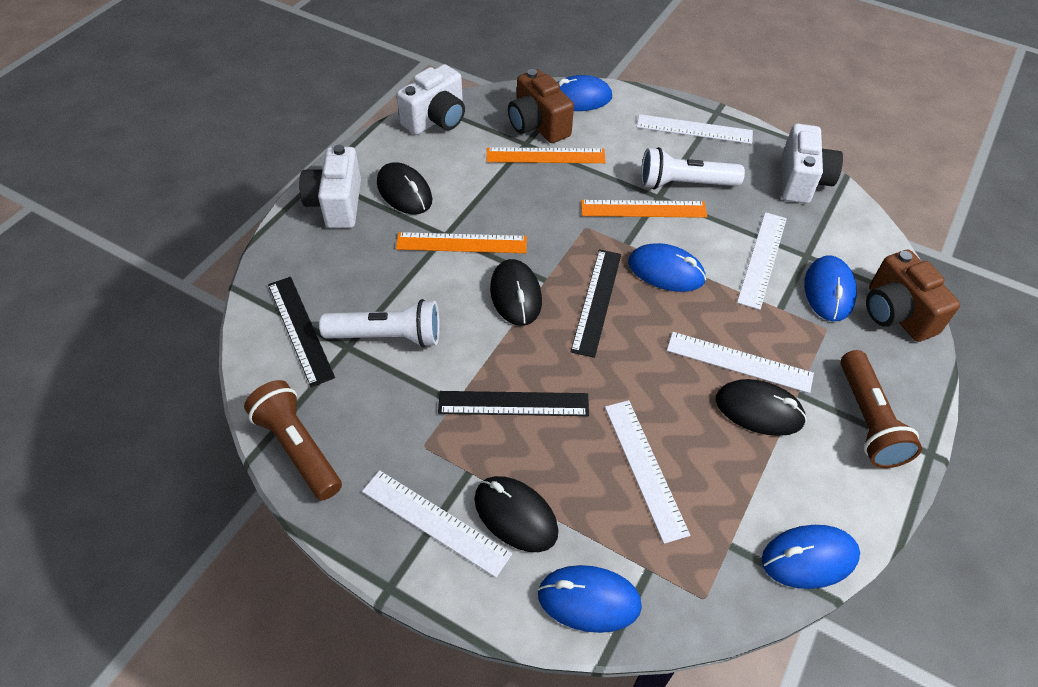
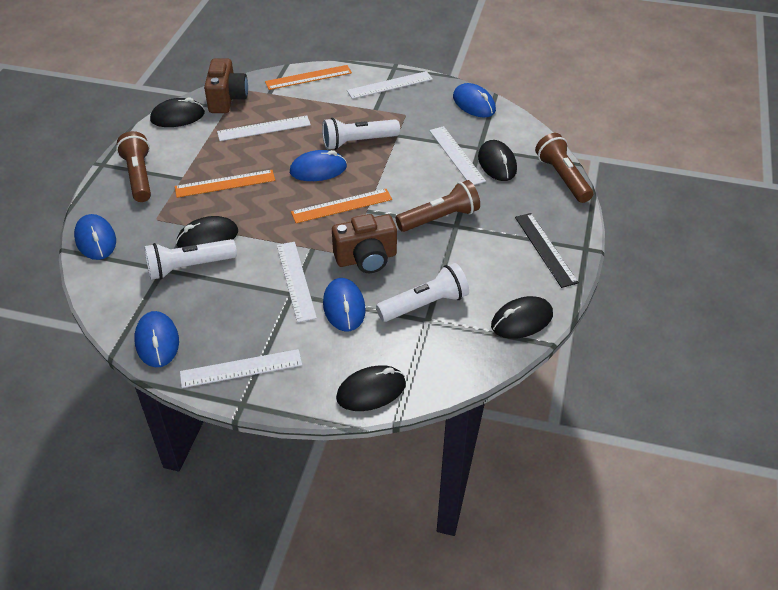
black mouse: 4 -> 5
black ruler: 3 -> 1
brown flashlight: 2 -> 3
white camera: 3 -> 0
white flashlight: 2 -> 3

